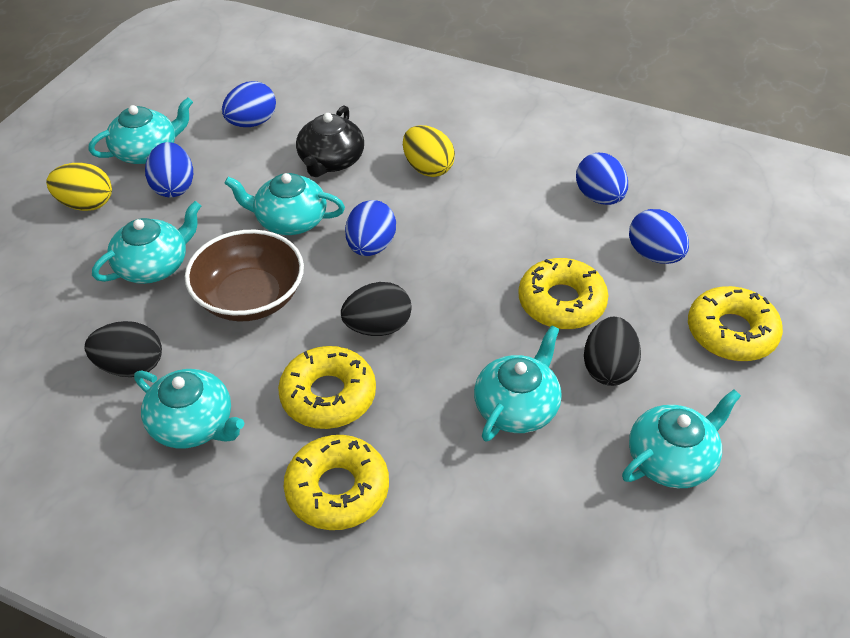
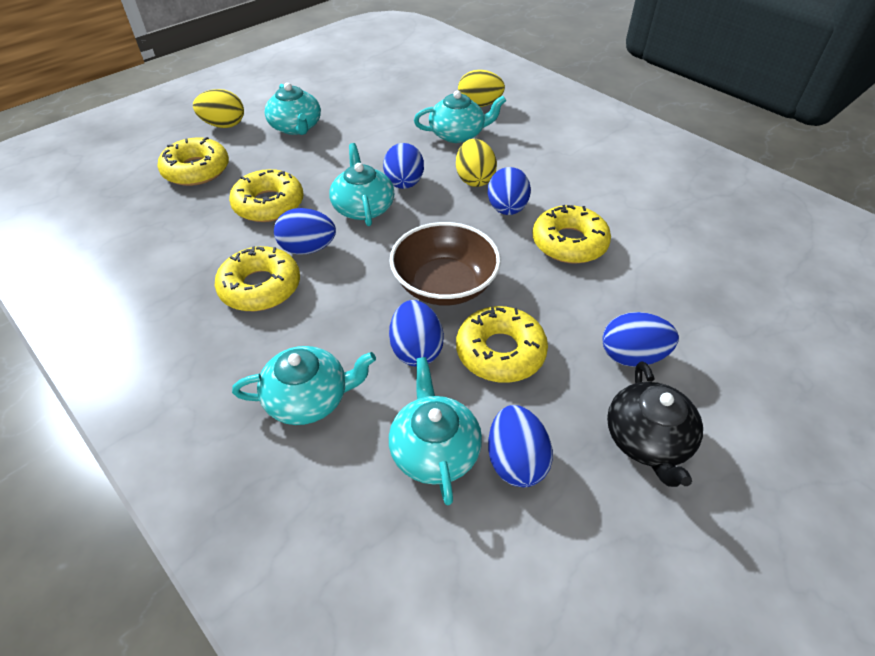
black egg: 3 -> 0
blue egg: 5 -> 6
turquoise teapot: 6 -> 5
yellow donut: 4 -> 5
yellow egg: 2 -> 3

